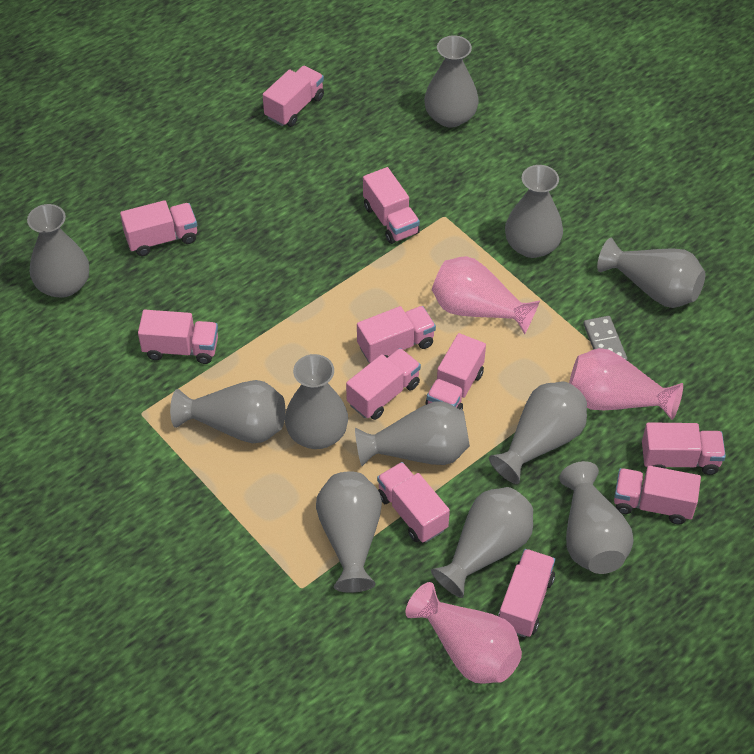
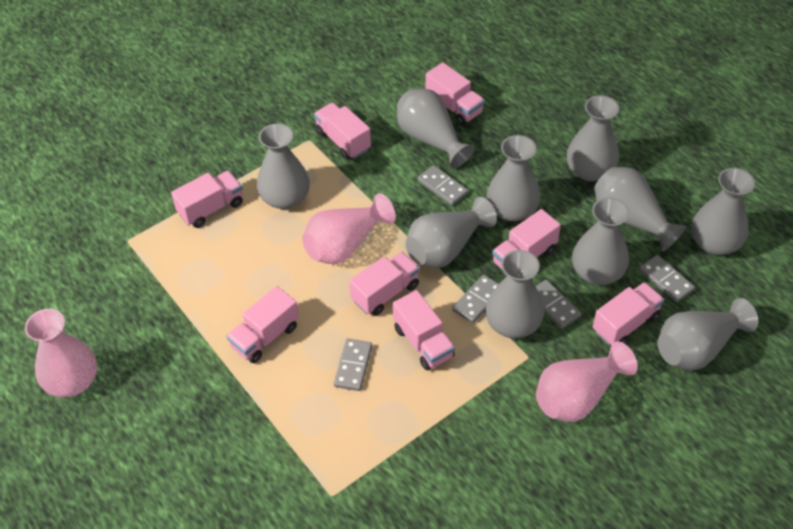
grey domino: 1 -> 5
grey vase: 11 -> 10
pink truck: 11 -> 8

